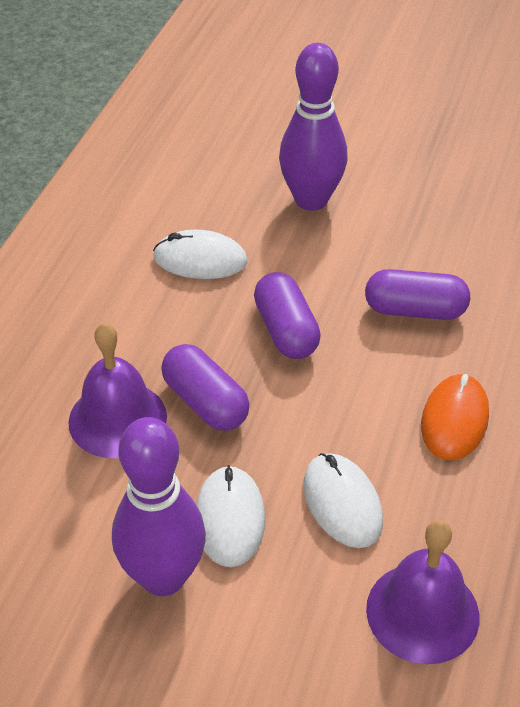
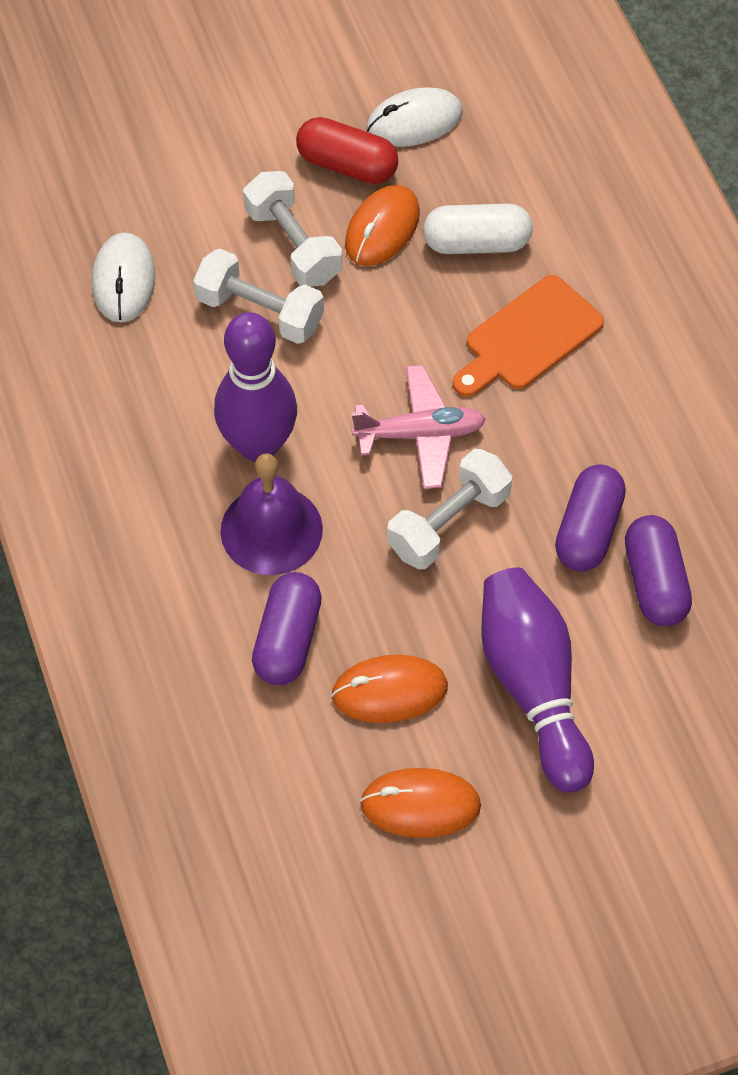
orange cutting board: 0 -> 1
orange mouse: 1 -> 3
pink plane: 0 -> 1
purple bell: 2 -> 1
red capsule: 0 -> 1
white capsule: 0 -> 1
white dumbbell: 0 -> 3
white mouse: 3 -> 2

